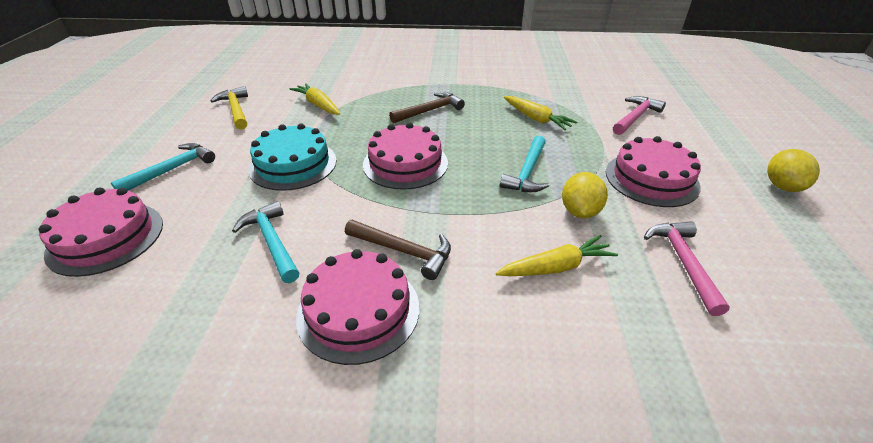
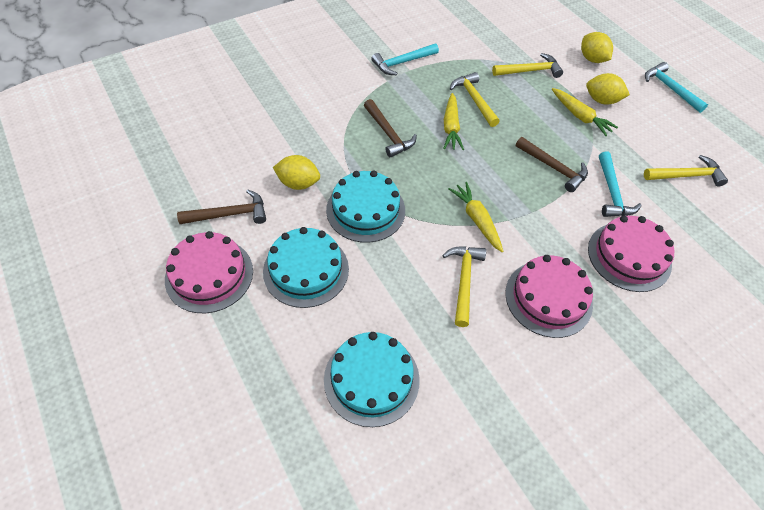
brown hammer: 2 -> 3
pink cake: 4 -> 3
pink hammer: 2 -> 0
turquoise cake: 1 -> 3
yellow hammer: 1 -> 4
yellow lemon: 2 -> 3

